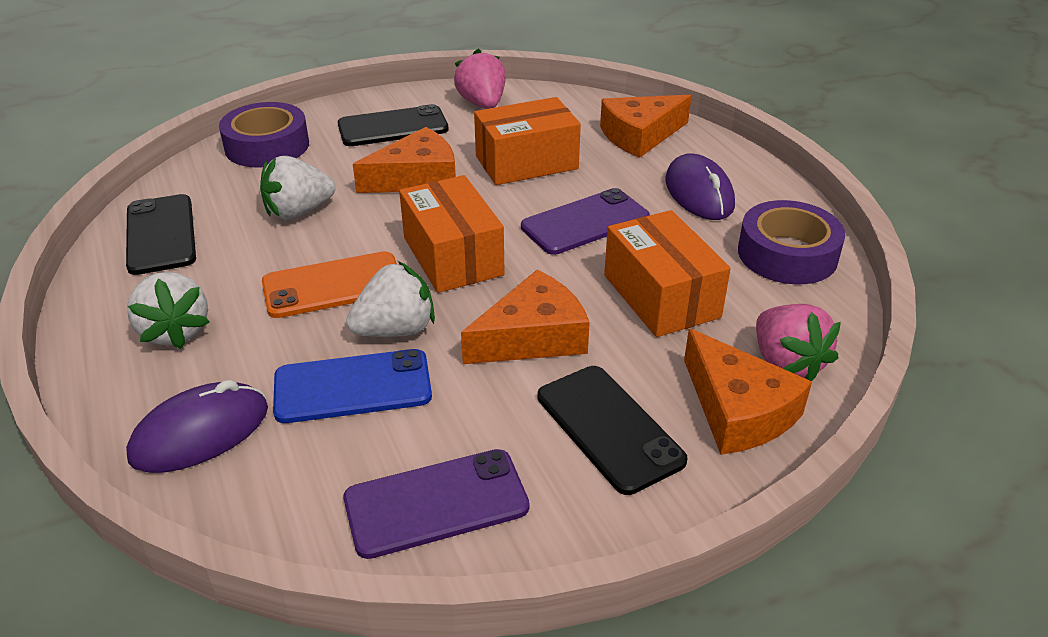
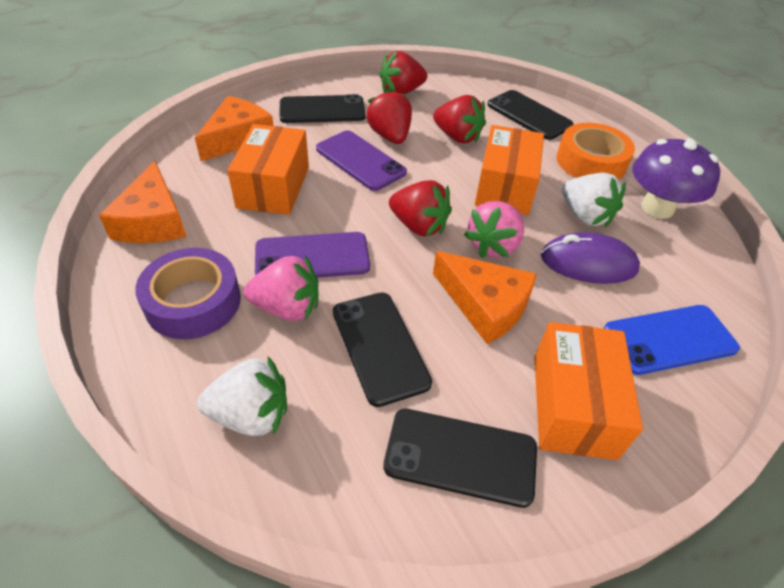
black phone: 3 -> 4
orange cheese: 4 -> 3
orange phone: 1 -> 0
orange tape: 0 -> 1
purple mouse: 2 -> 1
purple mushroom: 0 -> 1
purple tape: 2 -> 1
red strawberry: 0 -> 4
white strawberry: 3 -> 2

